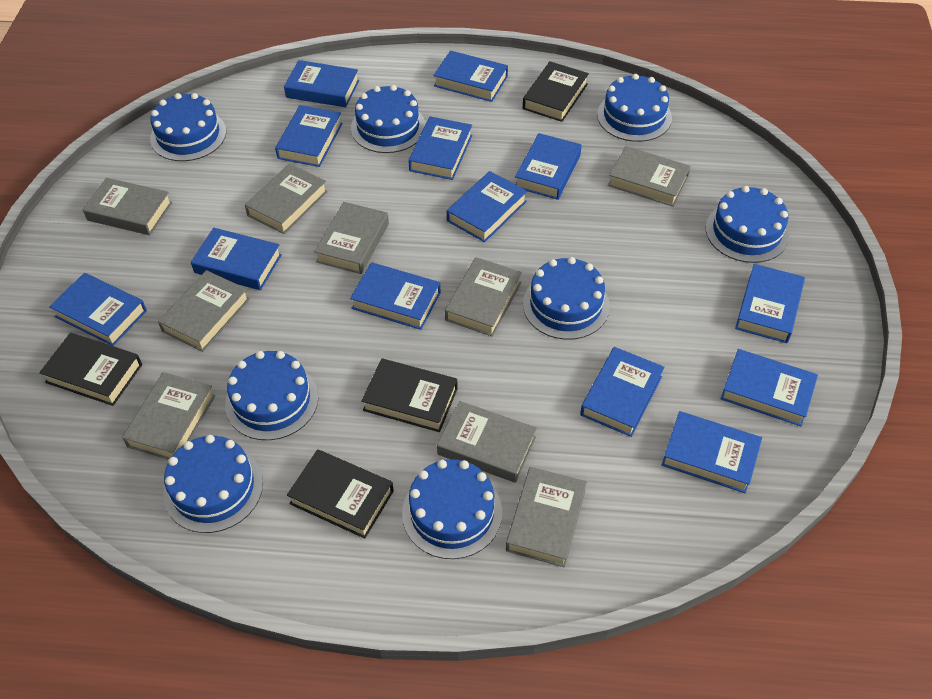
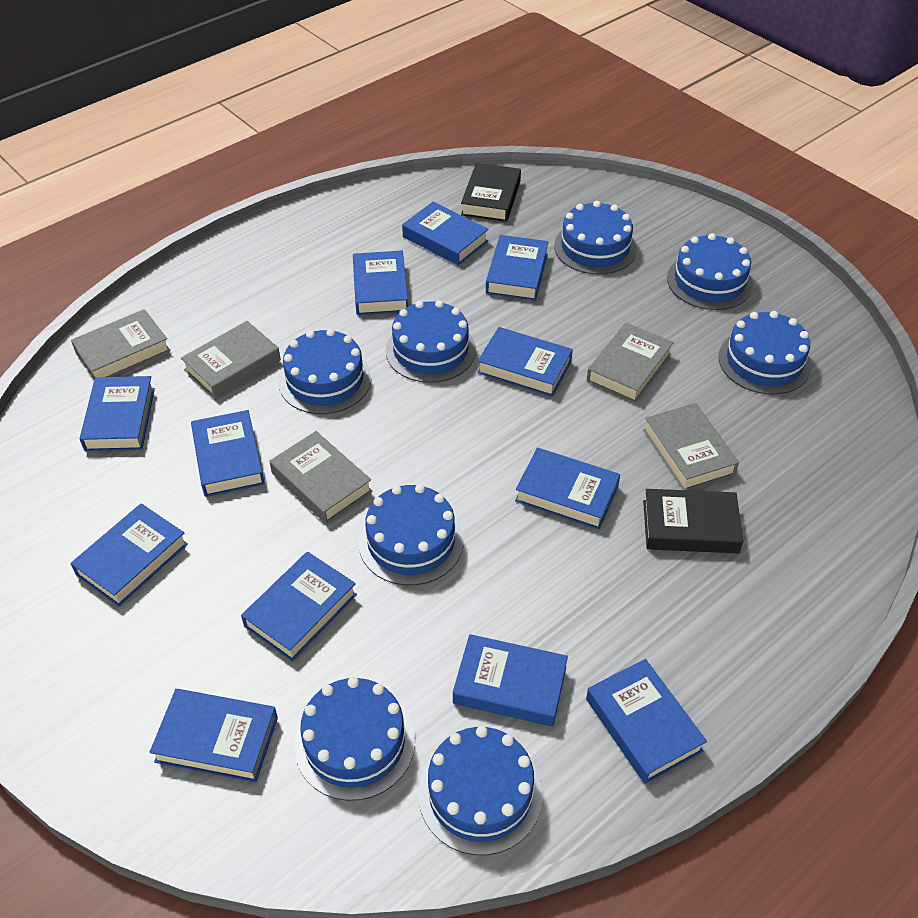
black book: 4 -> 2
blue book: 13 -> 12
grey book: 9 -> 5

